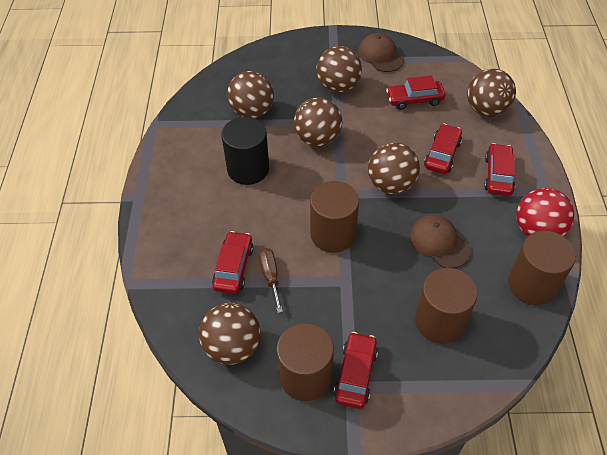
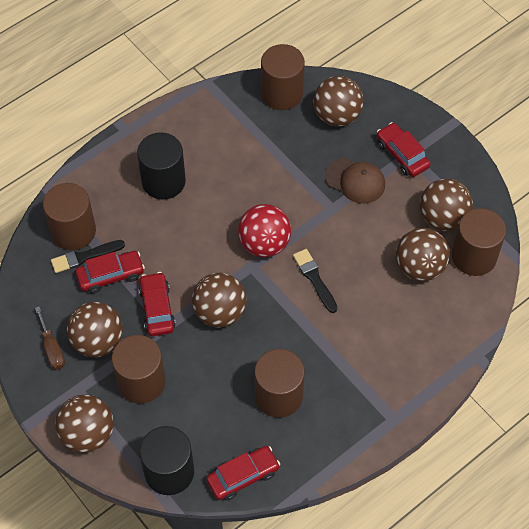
black brush: 0 -> 2
black cylinder: 1 -> 2
brown cap: 2 -> 1
brown cylinder: 4 -> 5
red car: 5 -> 4

